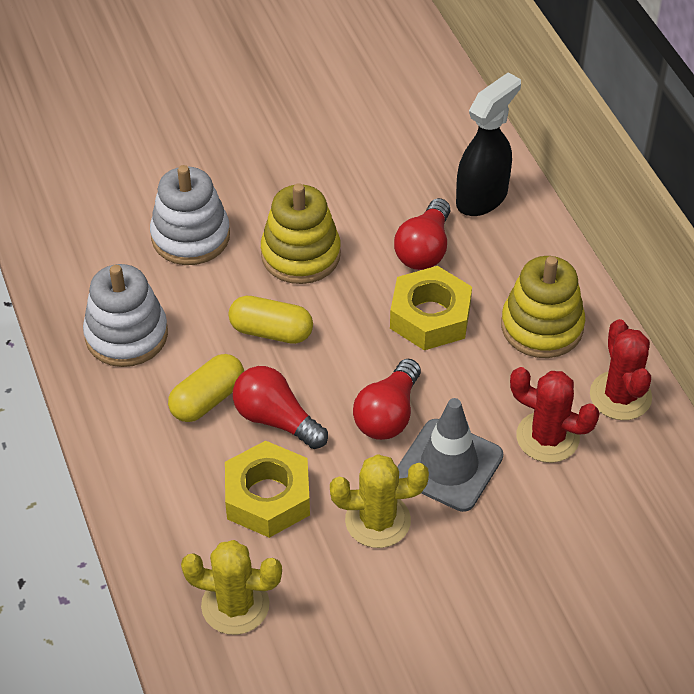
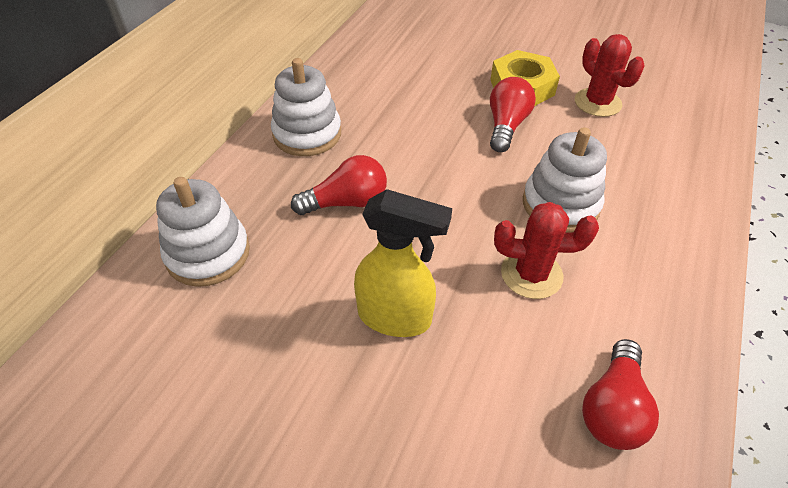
black spray bottle: 1 -> 0
grey traffic cone: 1 -> 0
white stacking toy: 2 -> 3
yellow cactus: 2 -> 0
yellow capsule: 2 -> 0
yellow nut: 2 -> 1
yellow spray bottle: 0 -> 1
yellow stacking toy: 2 -> 0

